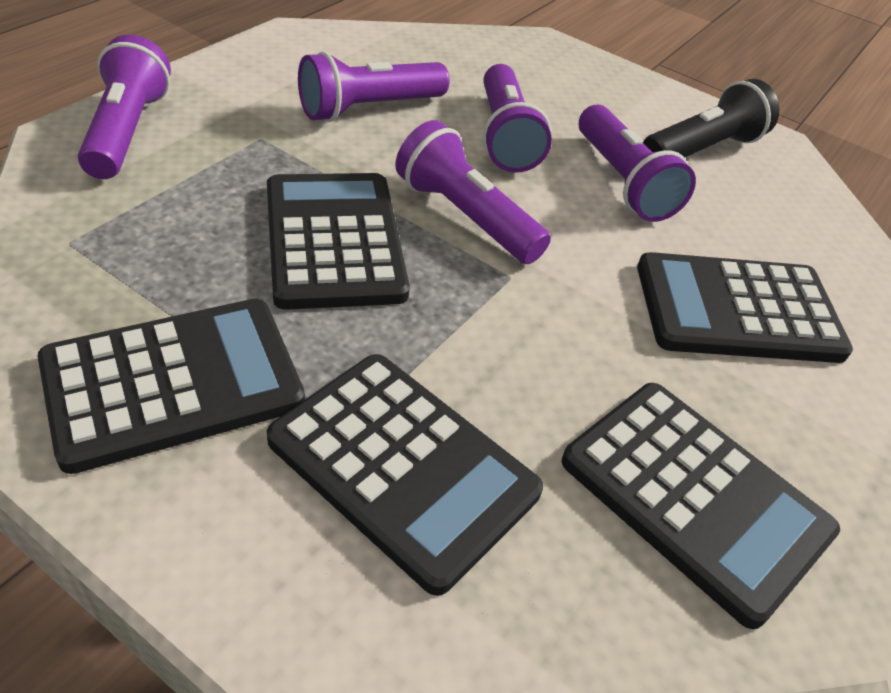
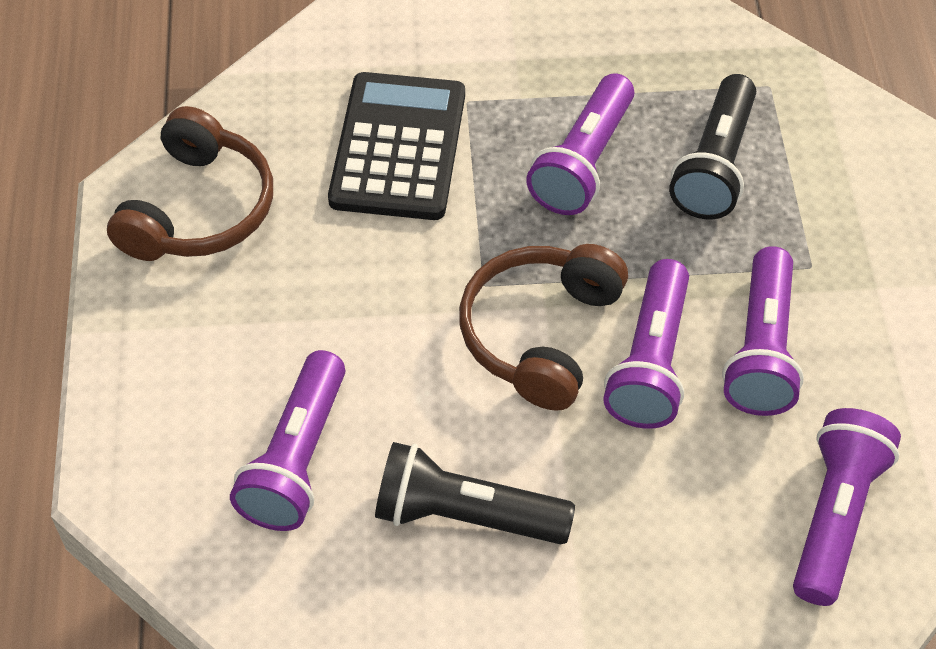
black calculator: 5 -> 1
black flashlight: 1 -> 2
brown headphones: 0 -> 2

